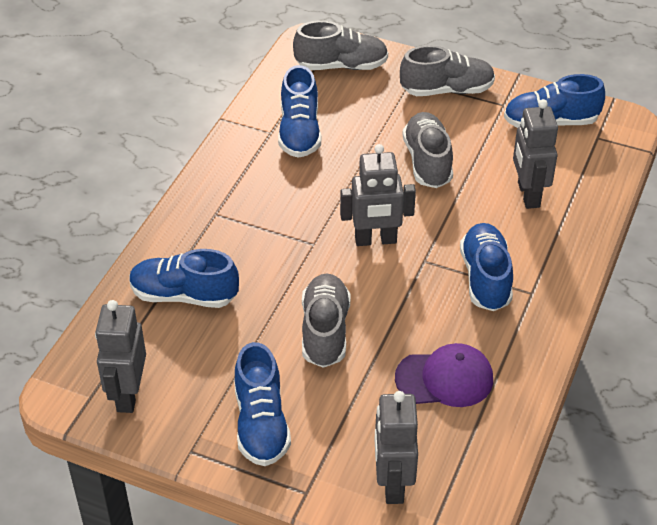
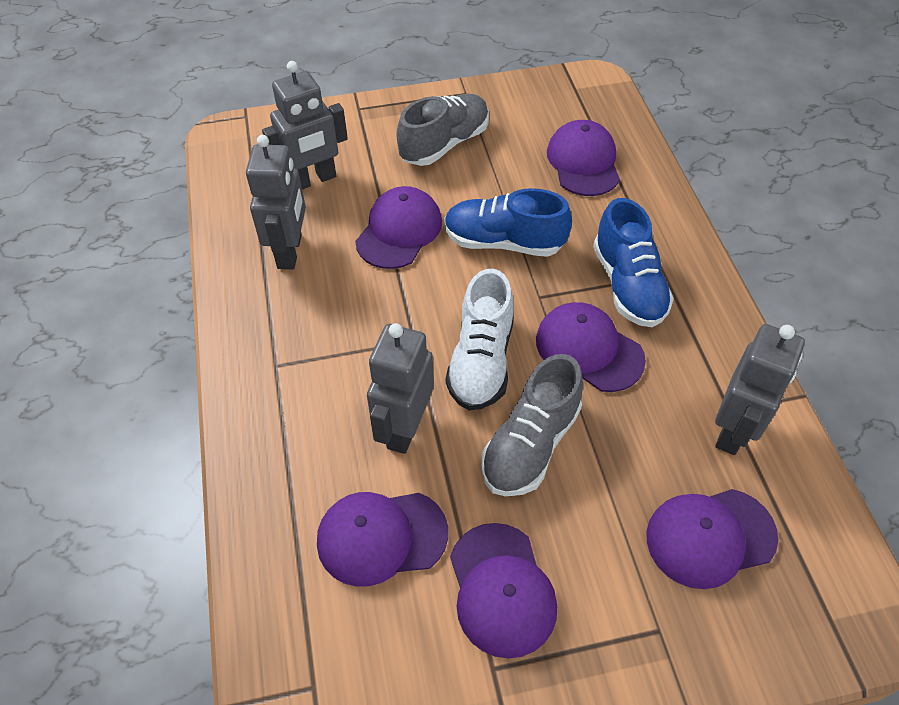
blue shoe: 5 -> 2
grey shoe: 4 -> 2
purple cap: 1 -> 6
white shoe: 0 -> 1

